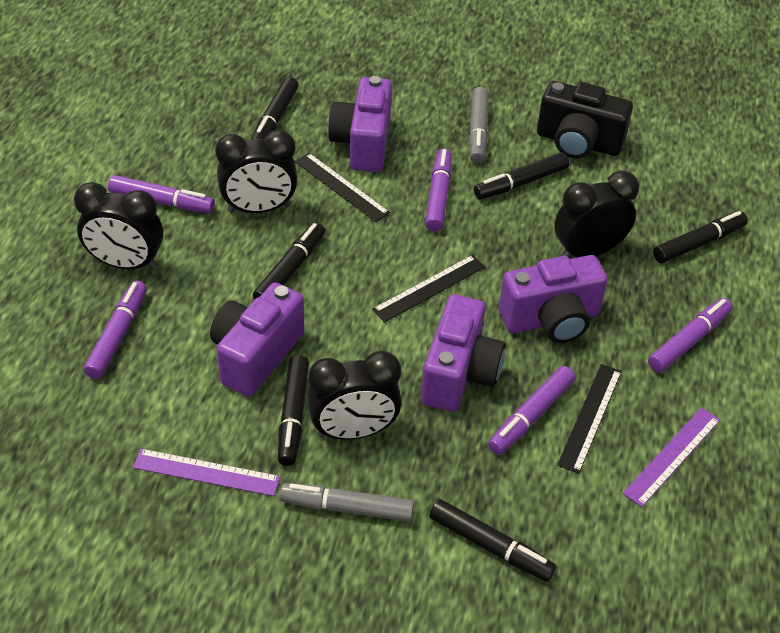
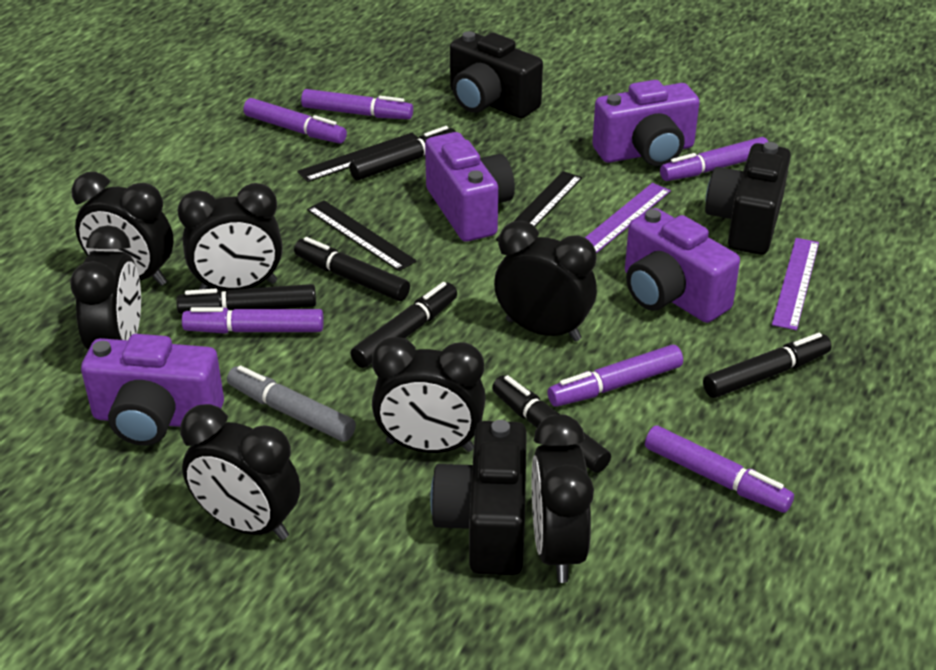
black camera: 1 -> 3
black clock: 4 -> 7
grey marker: 2 -> 1
purple marker: 5 -> 6

